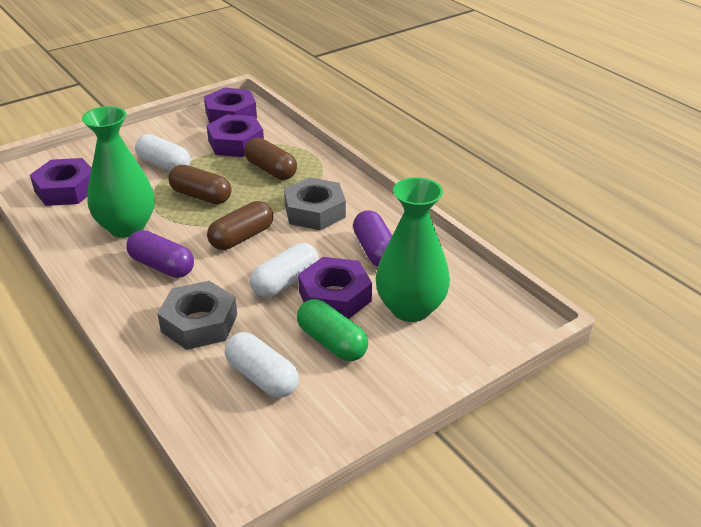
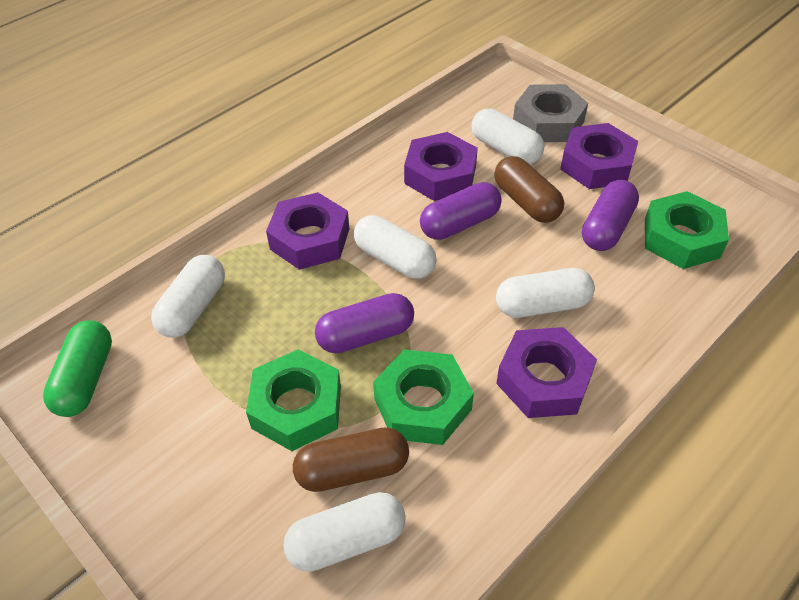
brown capsule: 3 -> 2
green nut: 0 -> 3
green vase: 2 -> 0
grey nut: 2 -> 1
purple capsule: 2 -> 3
white capsule: 3 -> 5

